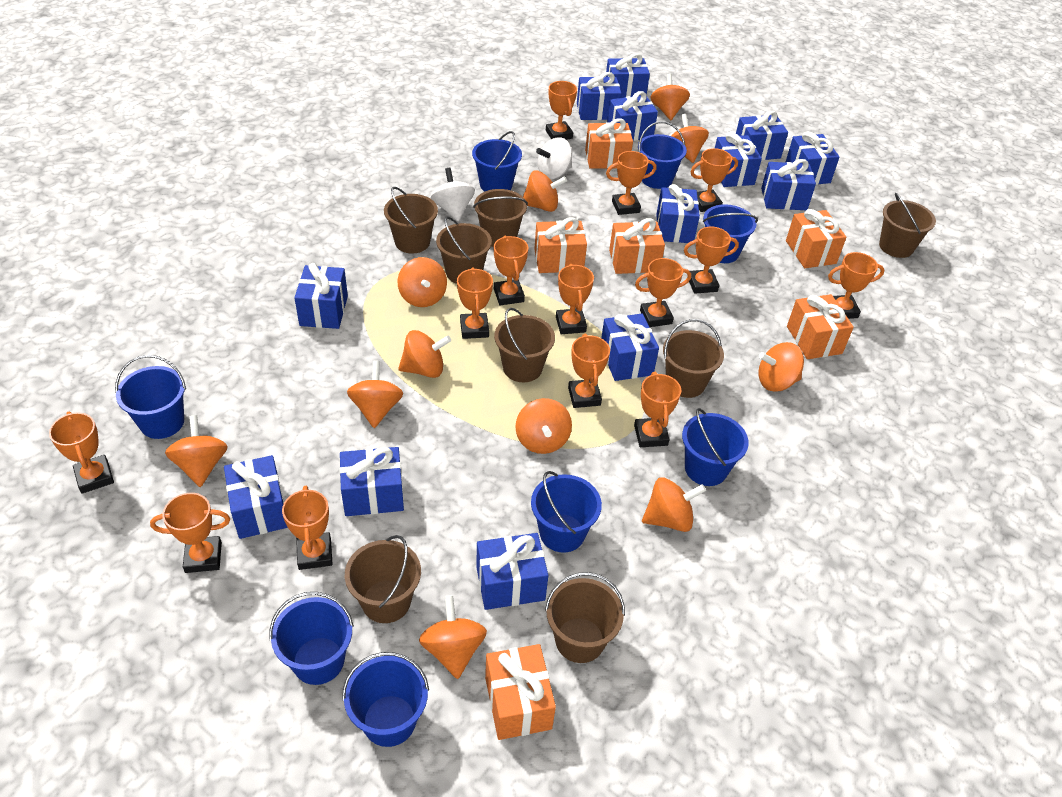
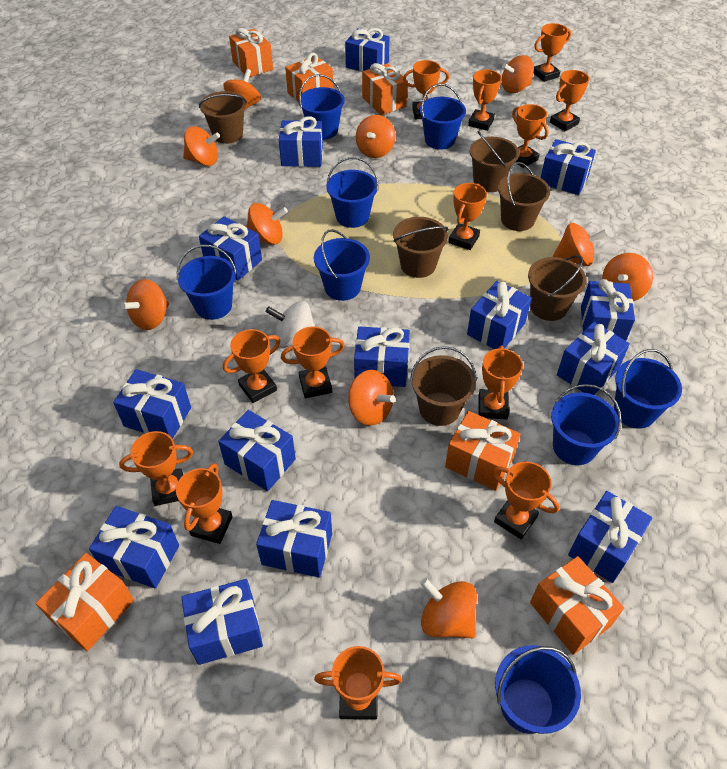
blue gift: 13 -> 14
brown bucket: 8 -> 6
orange spinning top: 11 -> 10
orange trophy: 14 -> 13
white spinning top: 2 -> 1

